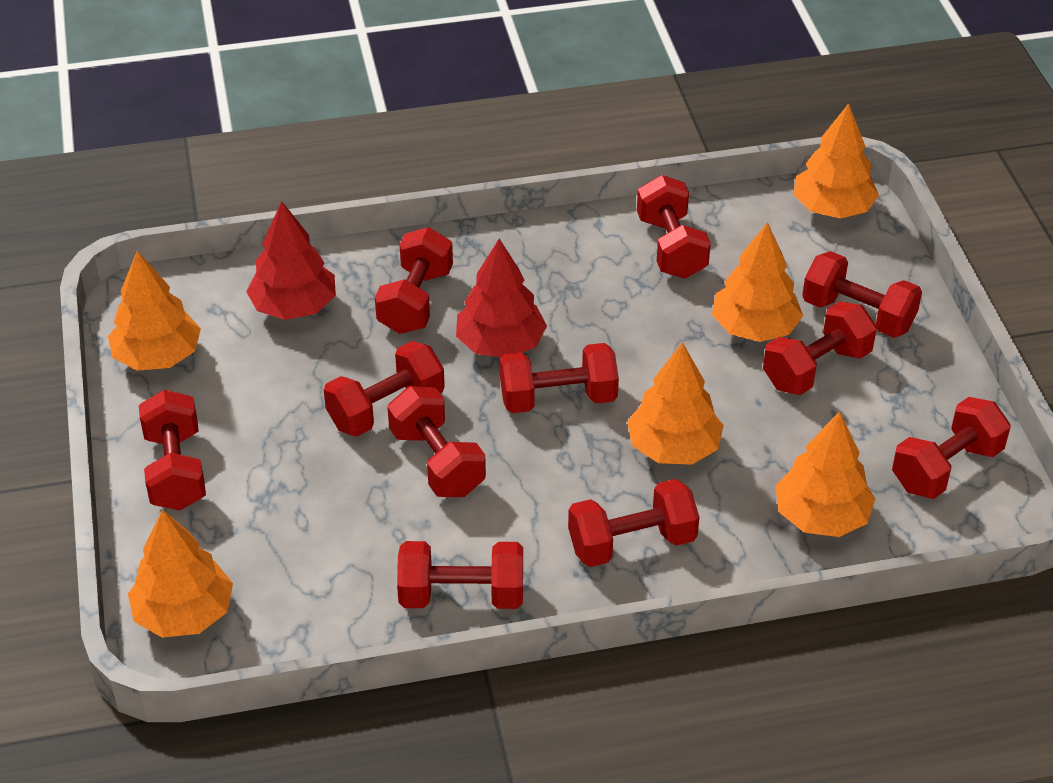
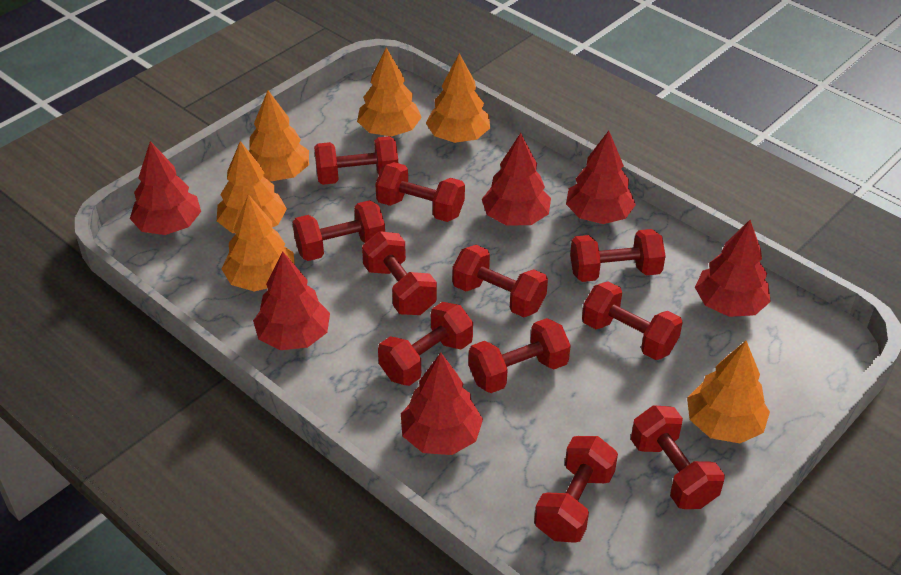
red tree: 2 -> 6

